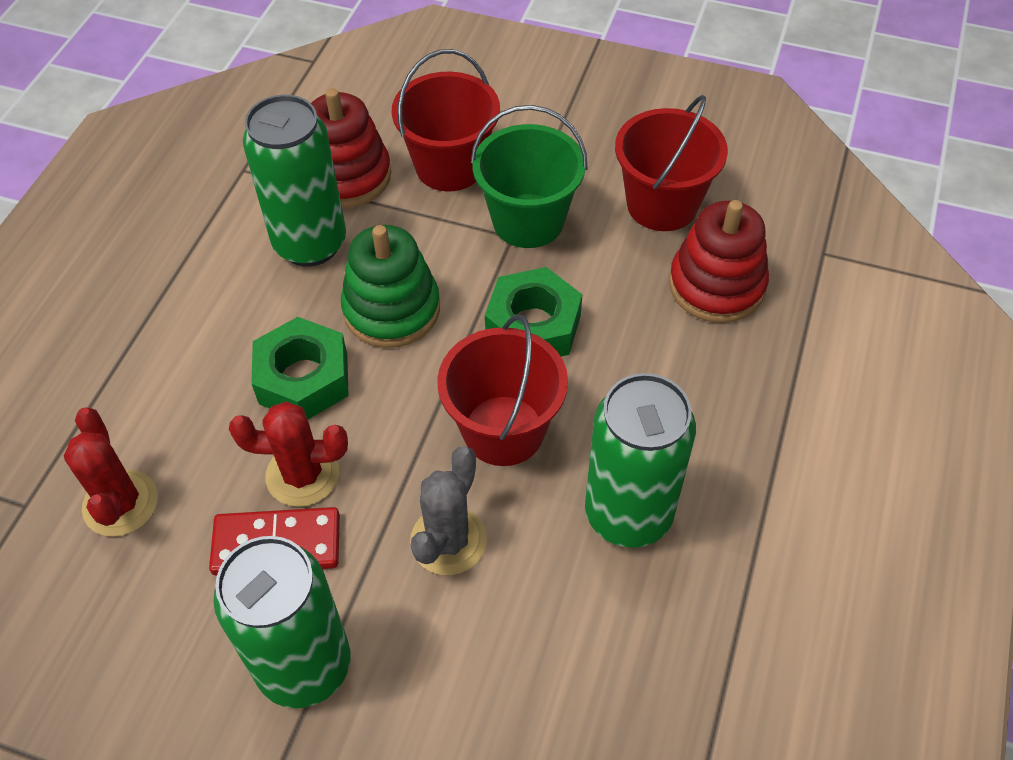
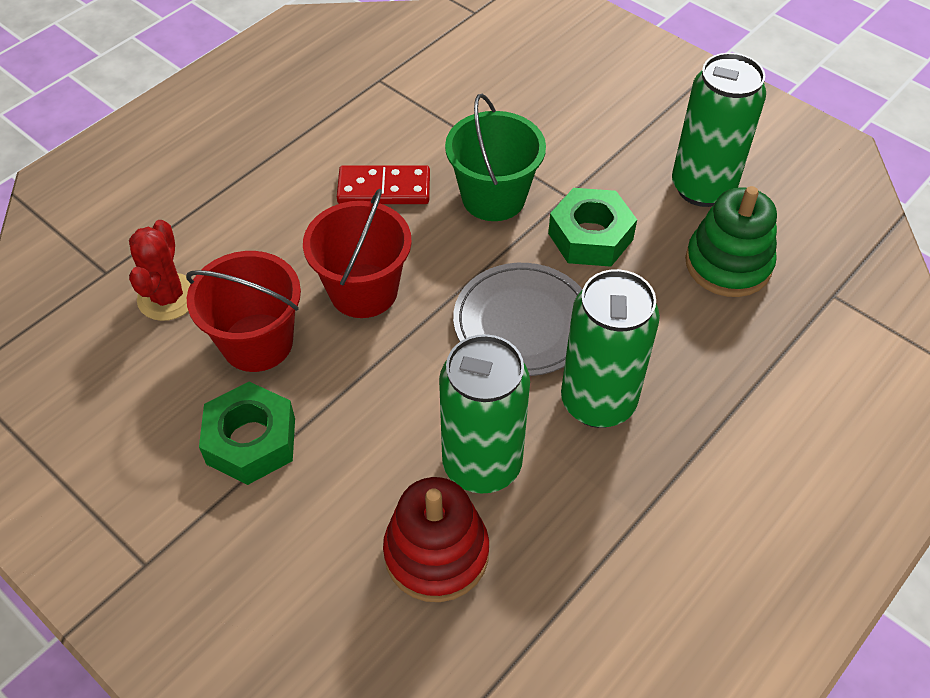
grey cactus: 1 -> 0
grey plate: 0 -> 1
red bucket: 3 -> 2
red cactus: 2 -> 1
red stacking toy: 2 -> 1

